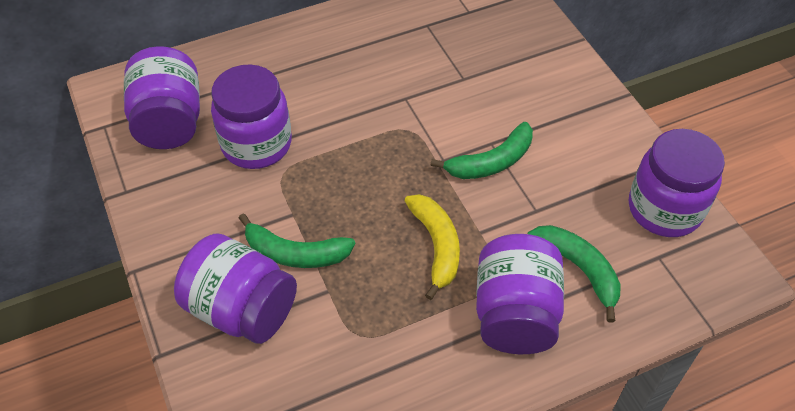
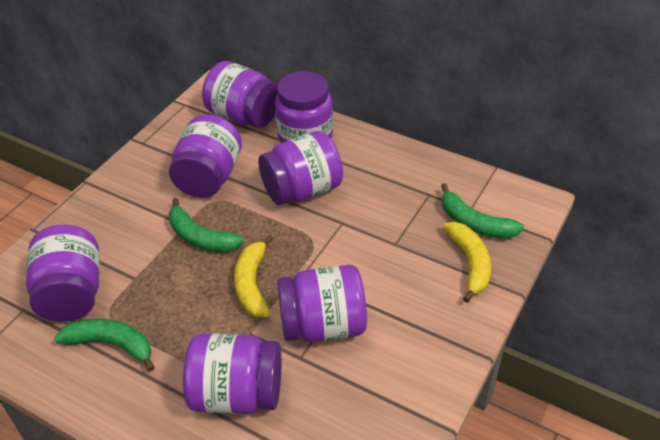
purple jar: 5 -> 7
yellow banana: 1 -> 2

